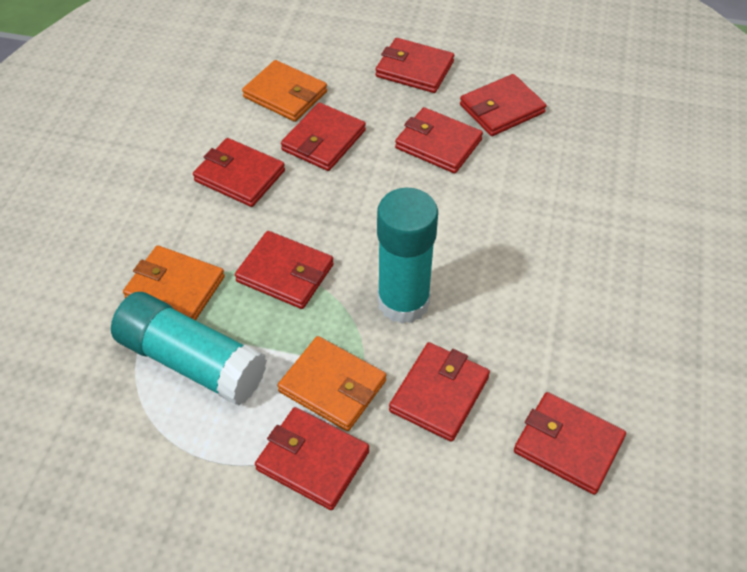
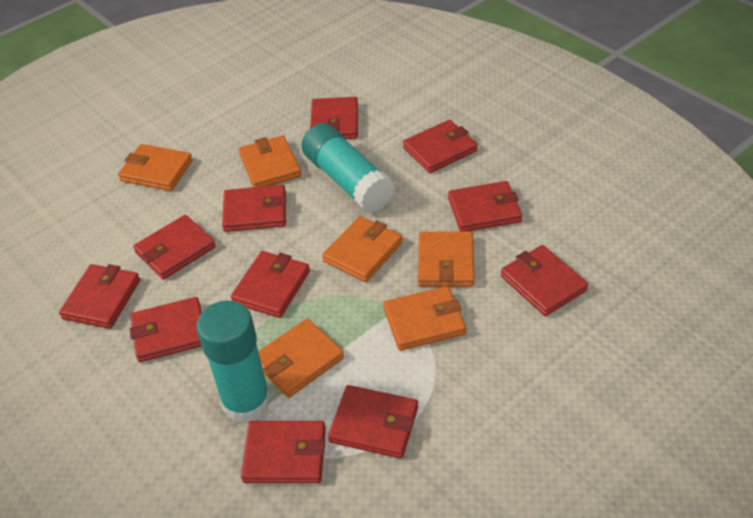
orange wallet: 3 -> 6
red wallet: 9 -> 11

